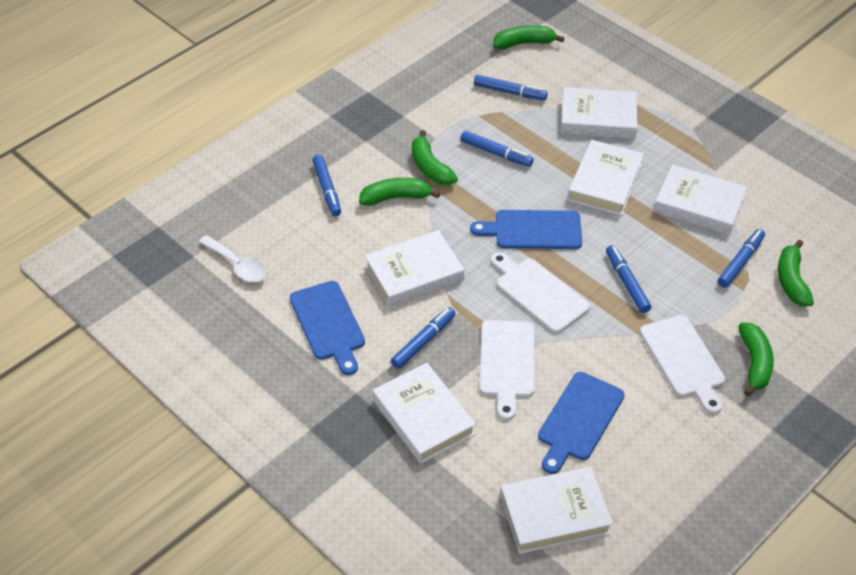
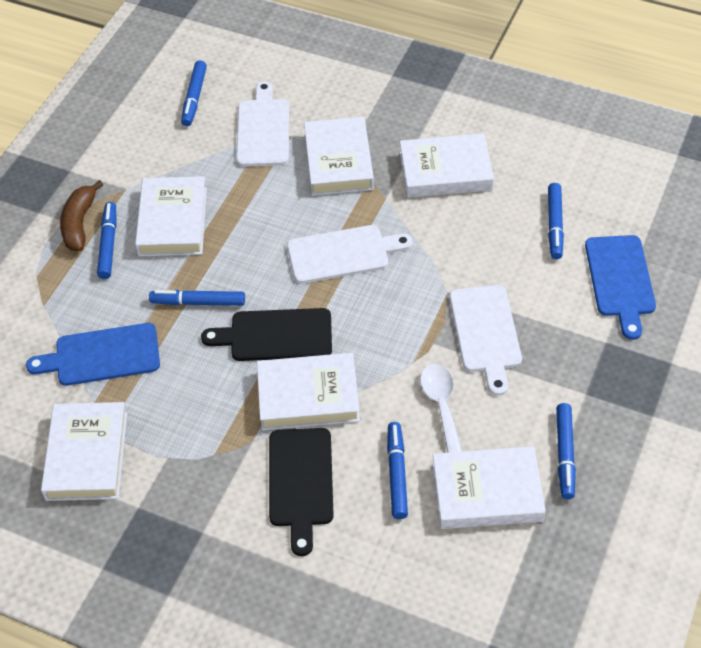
black cutting board: 0 -> 2
blue cutting board: 3 -> 2
brown banana: 0 -> 1
green banana: 5 -> 0

